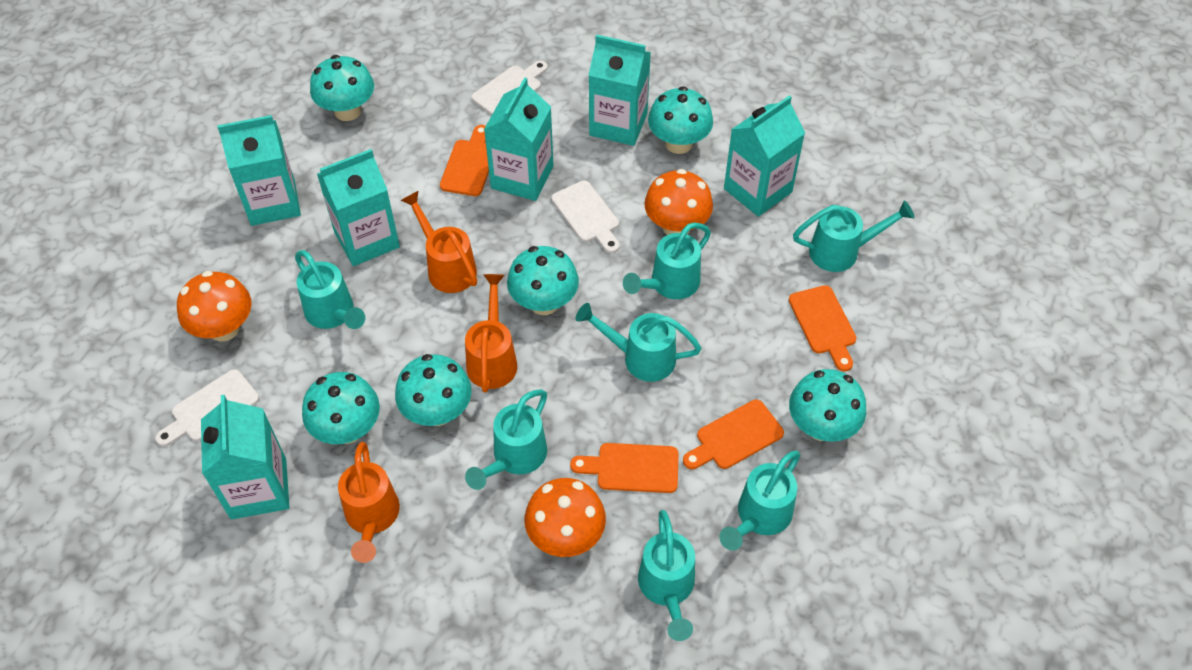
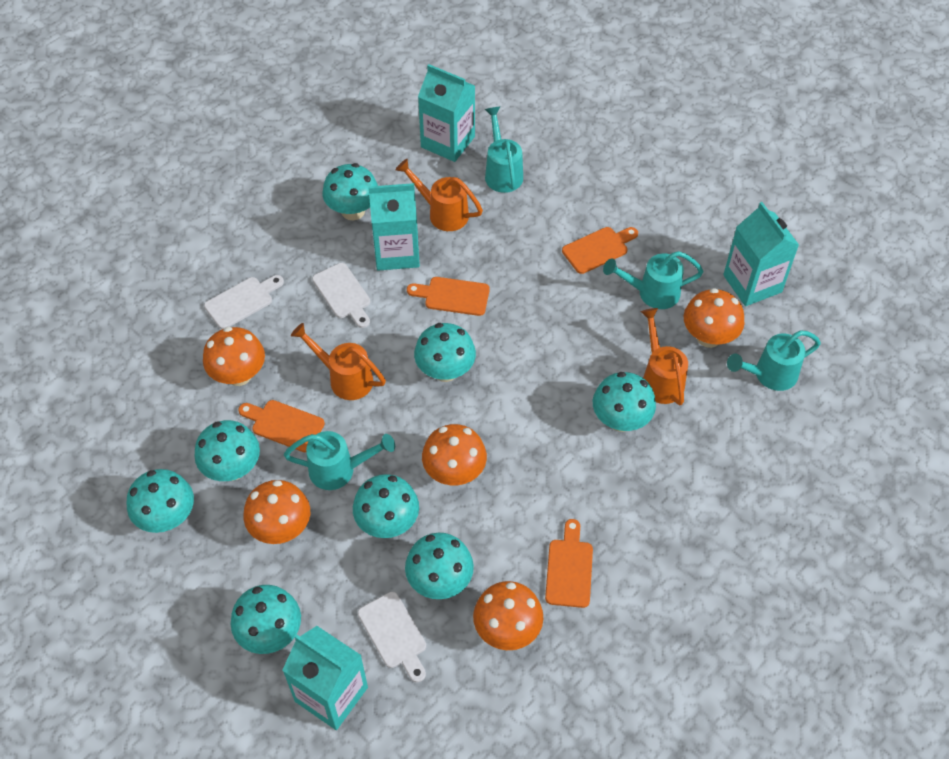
orange mushroom: 3 -> 5
turquoise carton: 6 -> 4
turquoise mushroom: 6 -> 8
turquoise watering can: 7 -> 4

